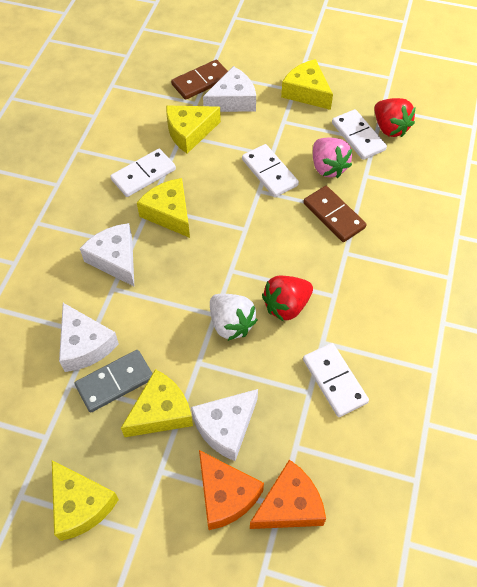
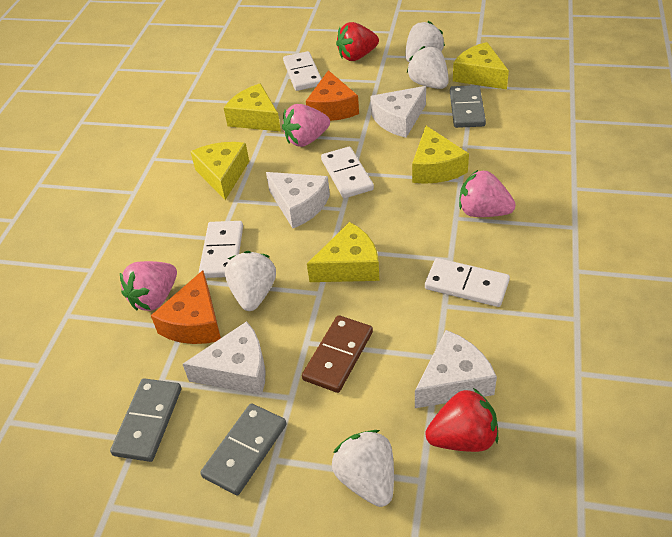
brown domino: 2 -> 1
grey domino: 1 -> 3
pink strawberry: 1 -> 3
white strawberry: 1 -> 4

